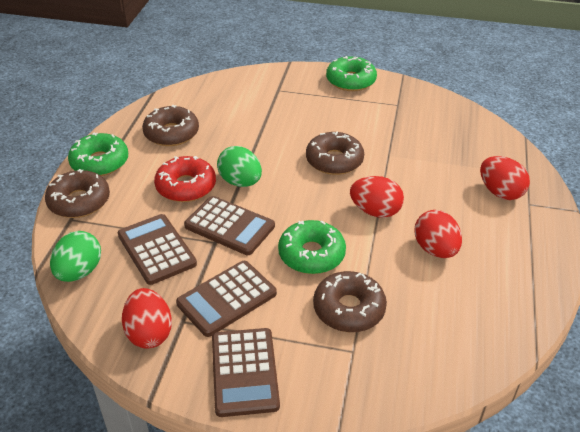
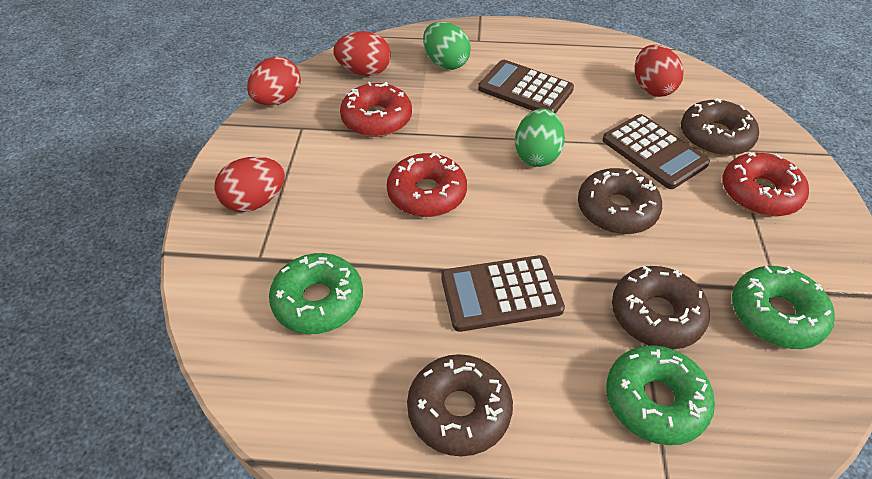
brown calculator: 4 -> 3
red donut: 1 -> 3

